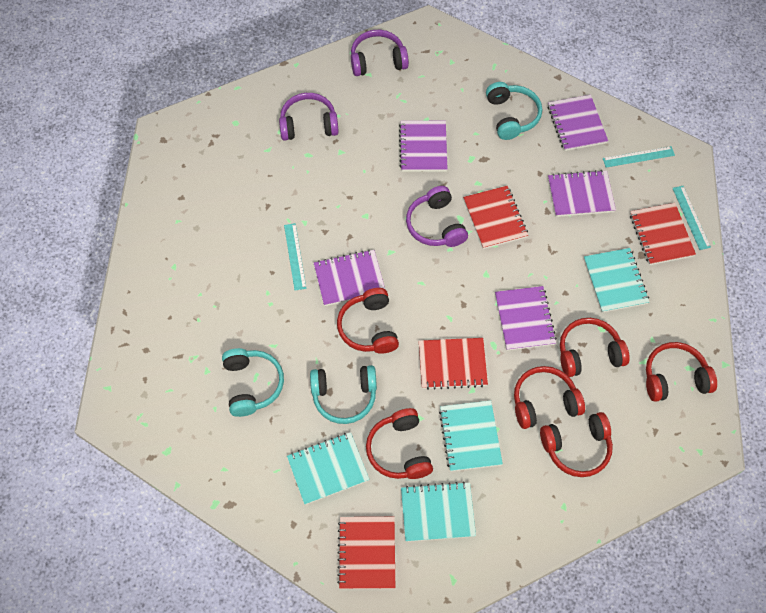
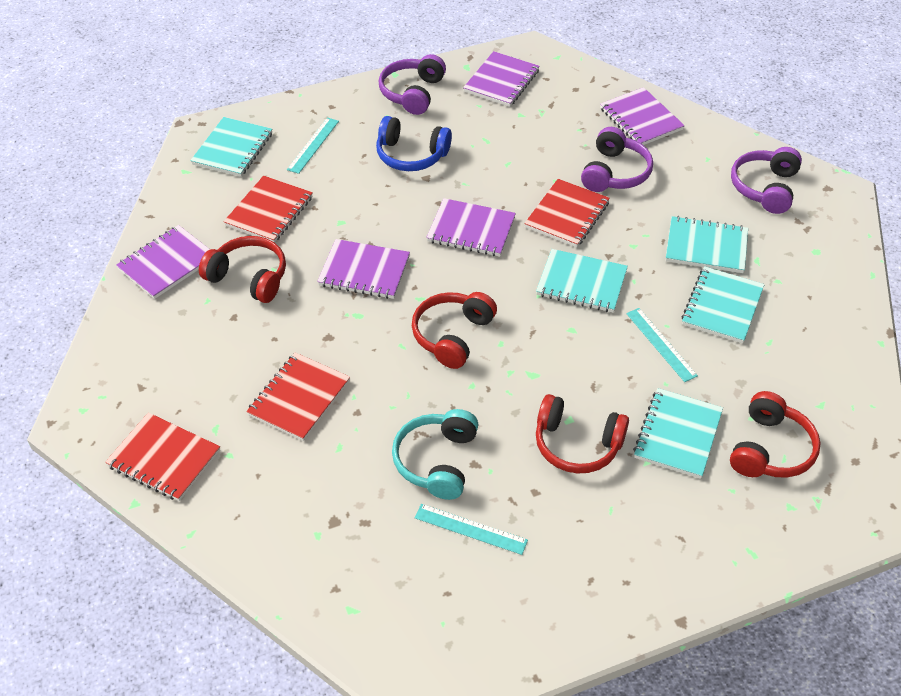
blue headphones: 0 -> 1
red headphones: 6 -> 4
turquoise headphones: 3 -> 1
turquoise notebook: 4 -> 5

